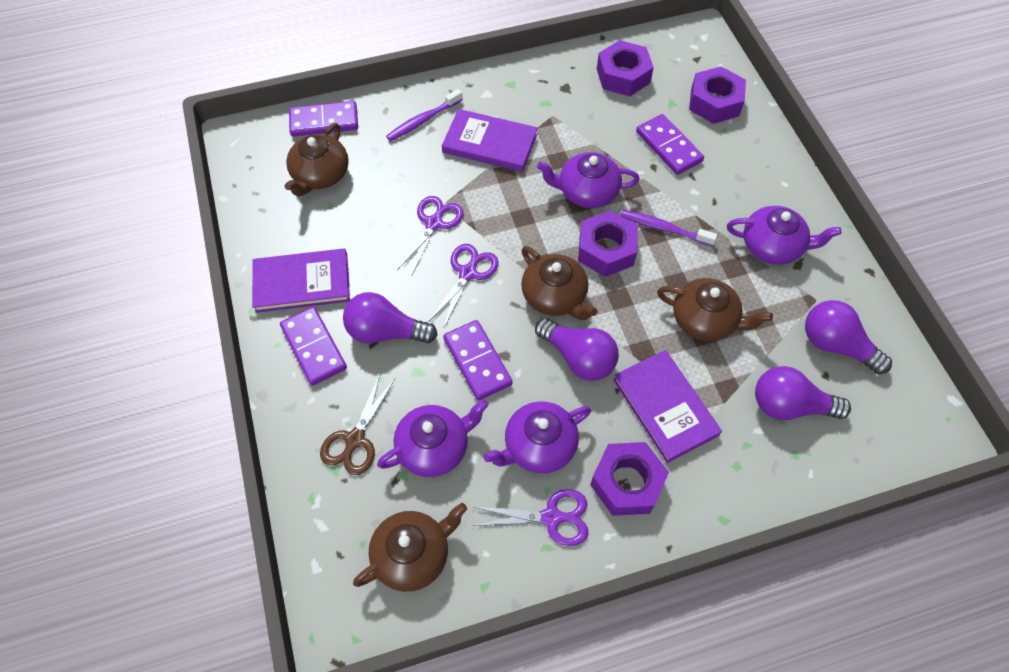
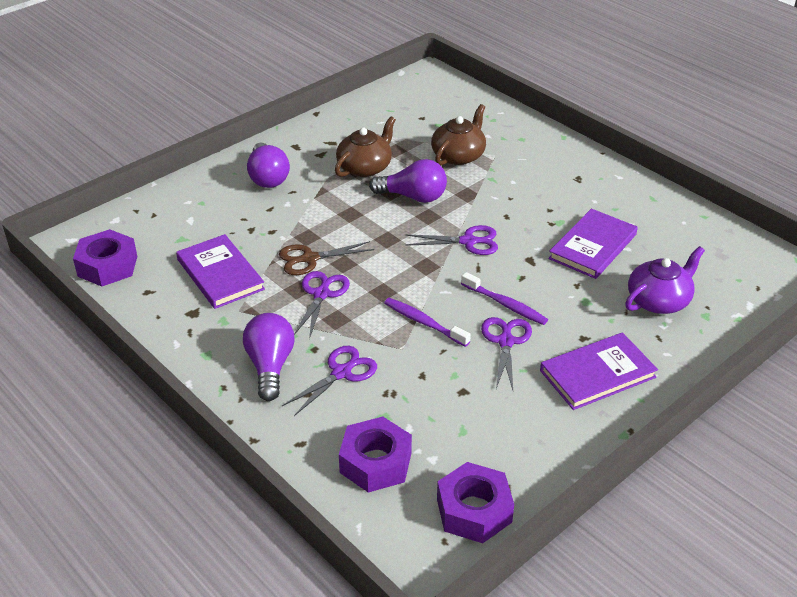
brown teapot: 4 -> 2
purple domino: 4 -> 0
purple light bulb: 4 -> 3
purple nut: 4 -> 3
purple scissors: 3 -> 4
purple teapot: 4 -> 1

